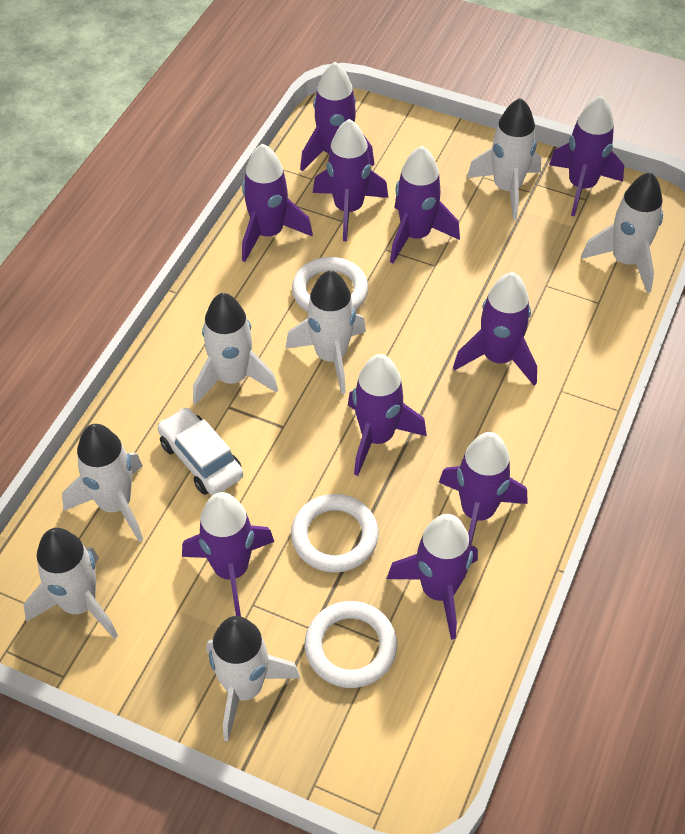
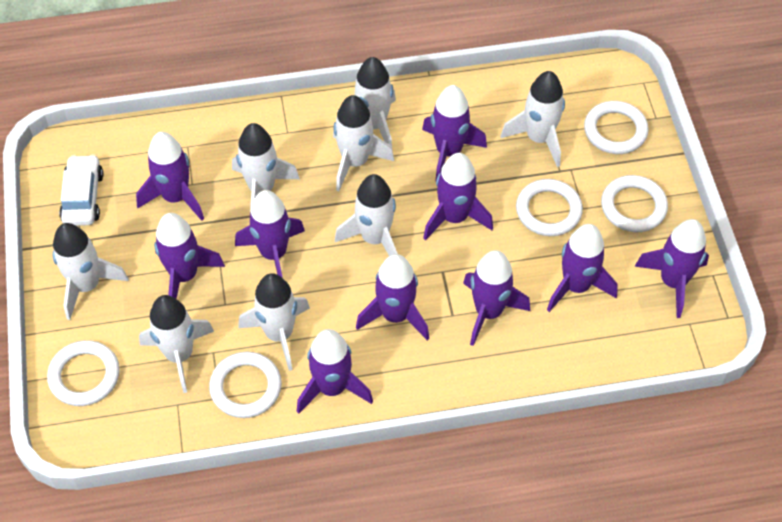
white ring: 3 -> 5
white rocket: 7 -> 8

